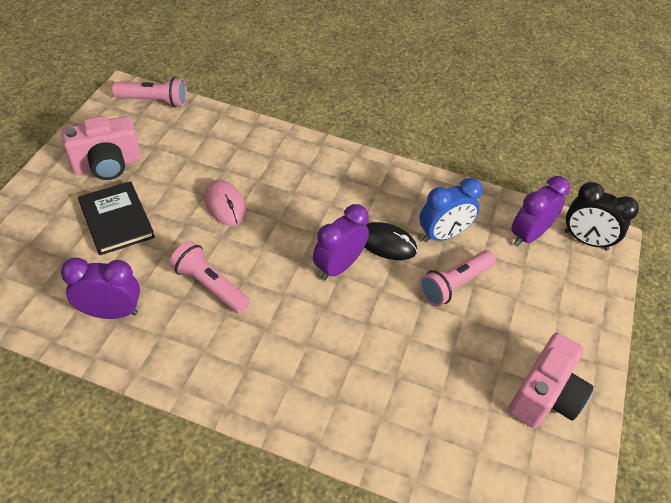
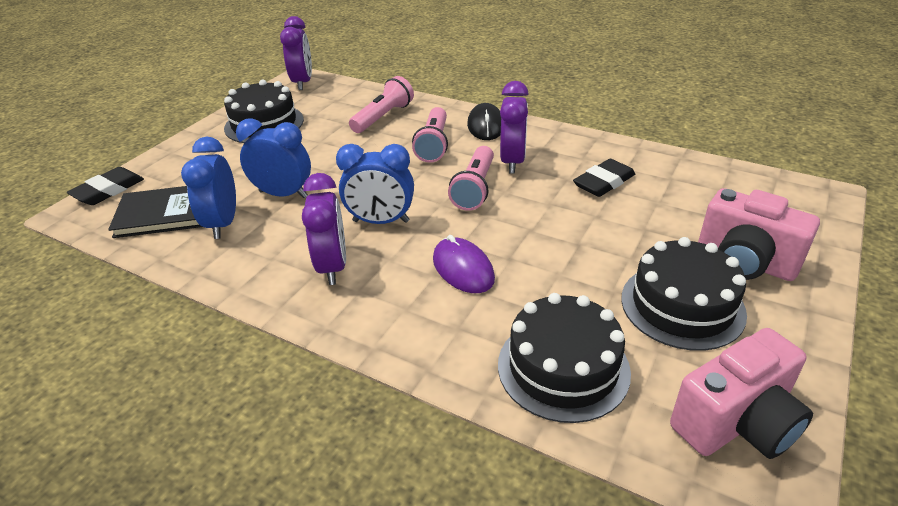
black cake: 0 -> 3
black clock: 1 -> 0
black eraser: 0 -> 2
blue clock: 1 -> 3
pink mouse: 1 -> 0
purple mouse: 0 -> 1

